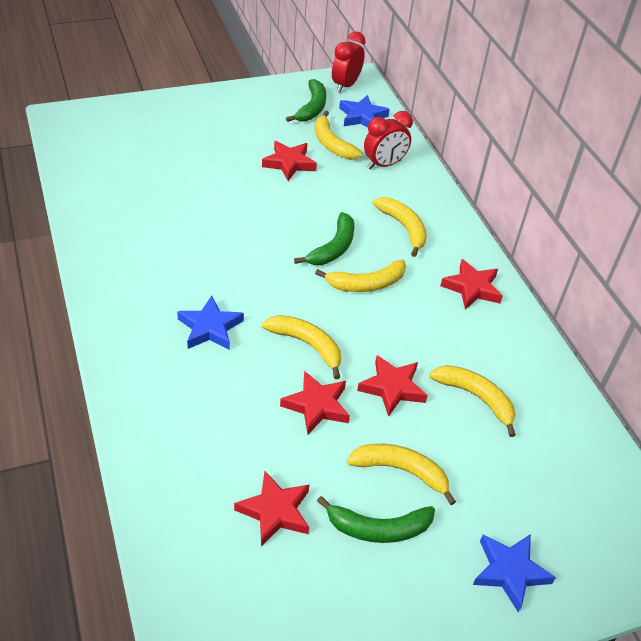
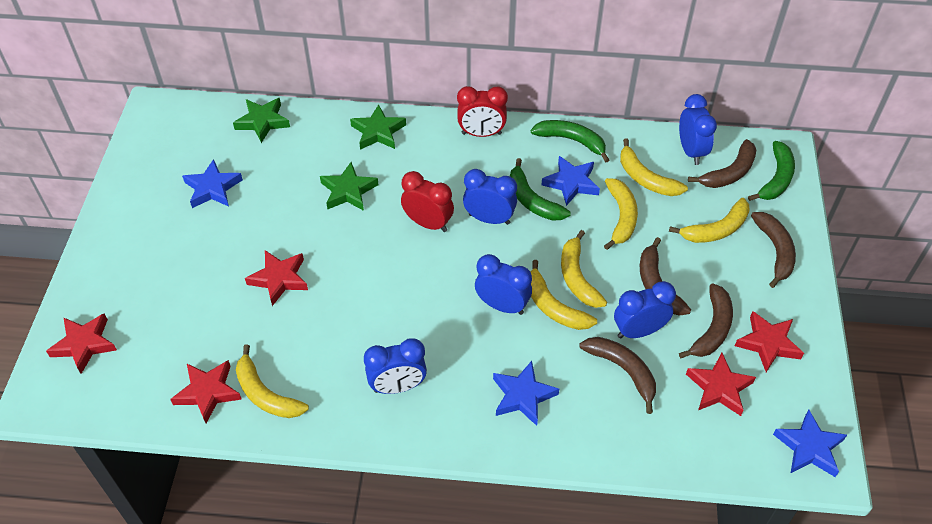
blue clock: 0 -> 5
blue star: 3 -> 4
brown banana: 0 -> 5
green star: 0 -> 3

